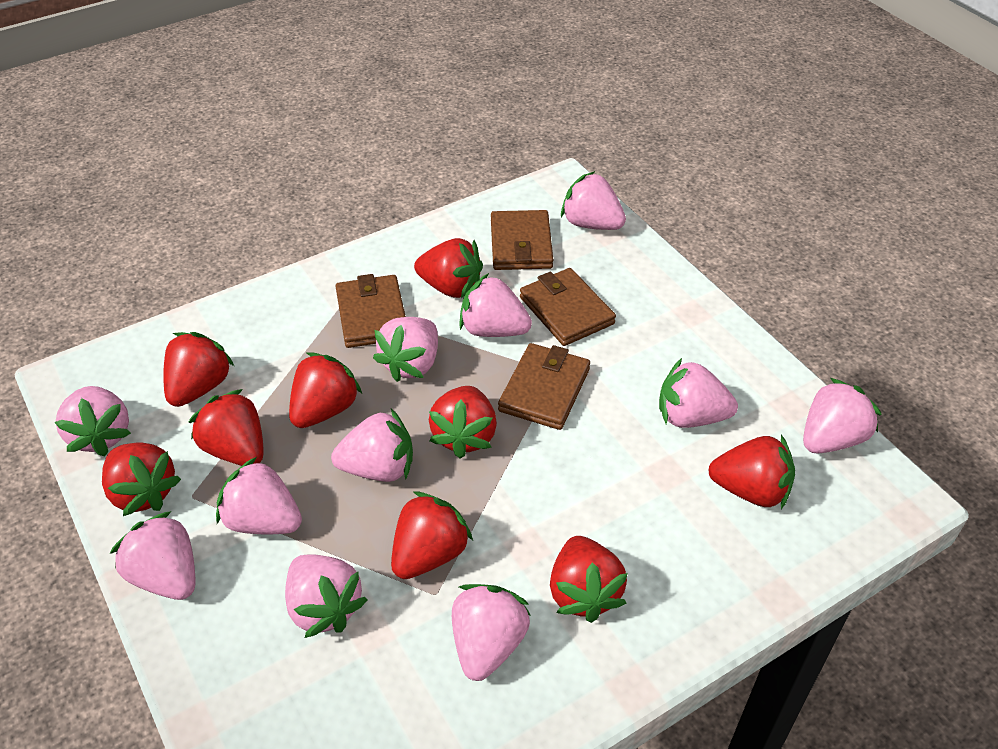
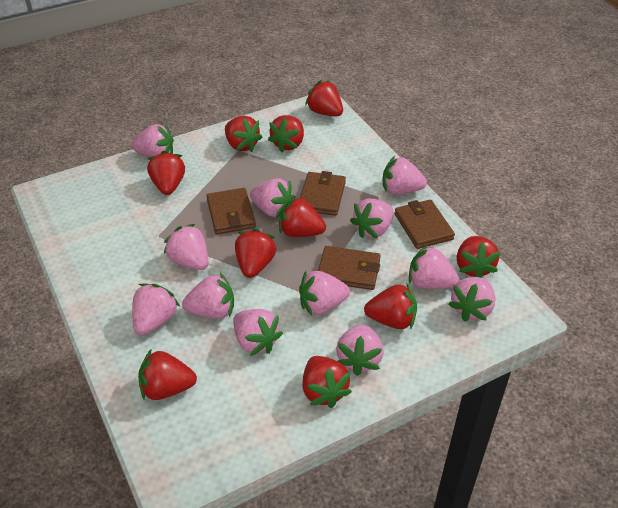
pink strawberry: 11 -> 12
red strawberry: 9 -> 10

